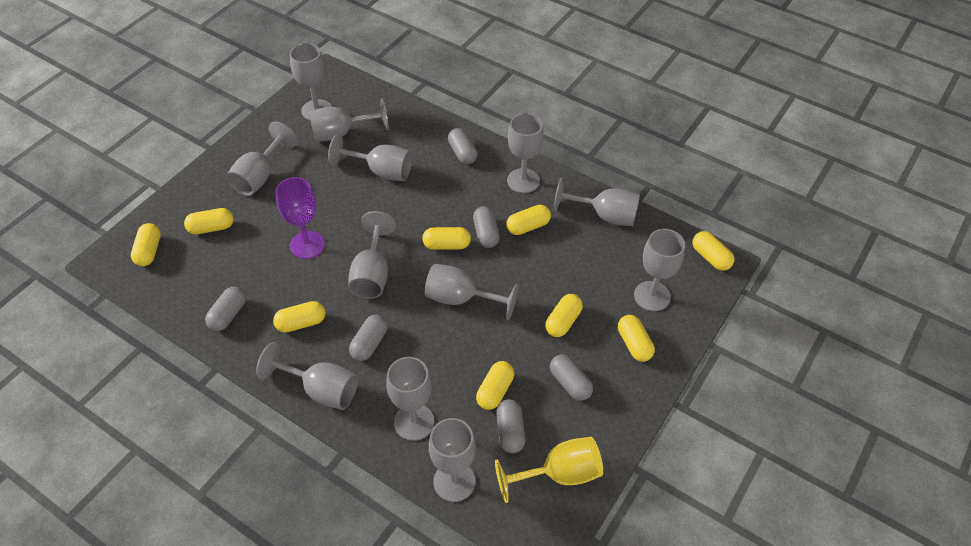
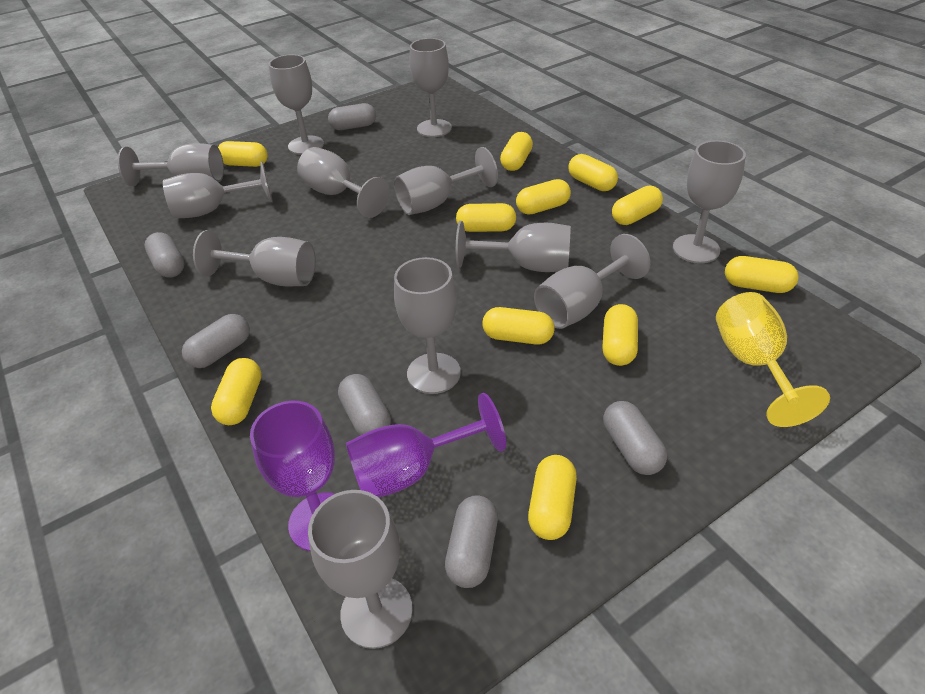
purple goblet: 1 -> 2
yellow capsule: 9 -> 11

